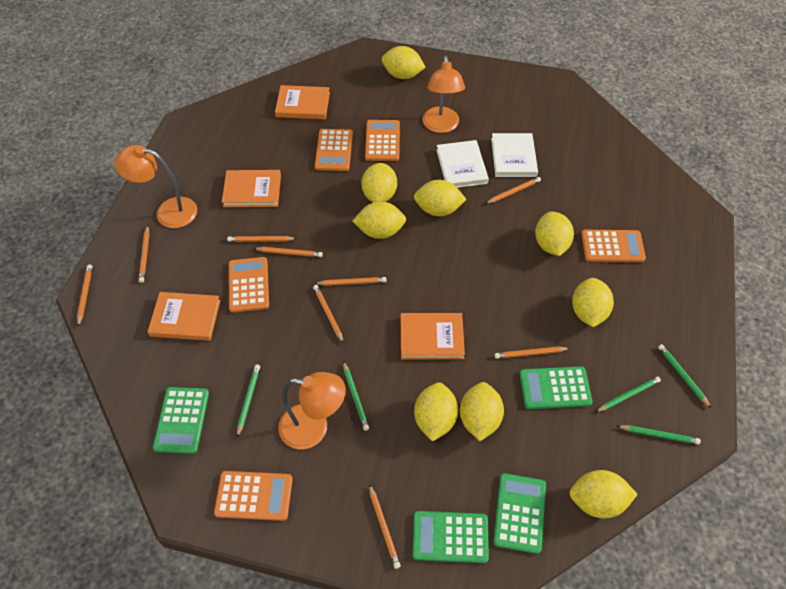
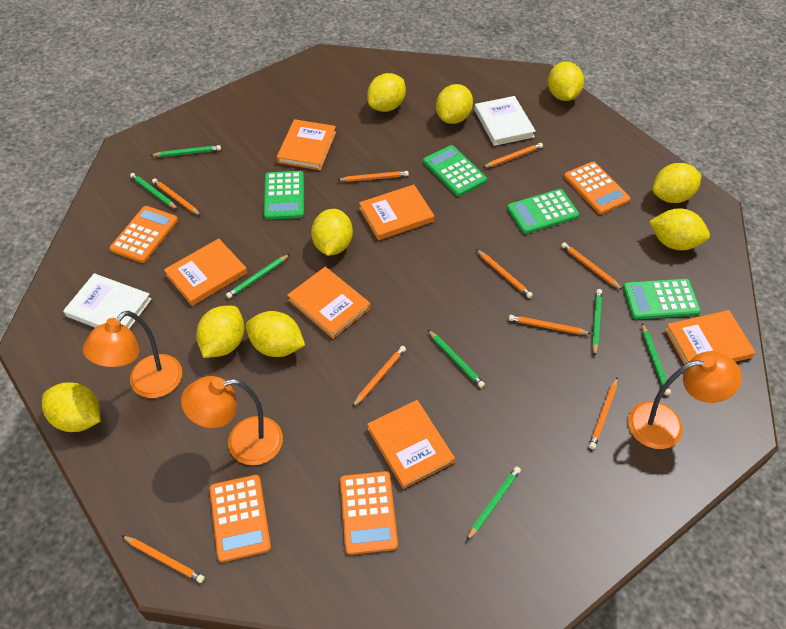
green pencil: 5 -> 7
orange book: 4 -> 6
orange calculator: 5 -> 4

